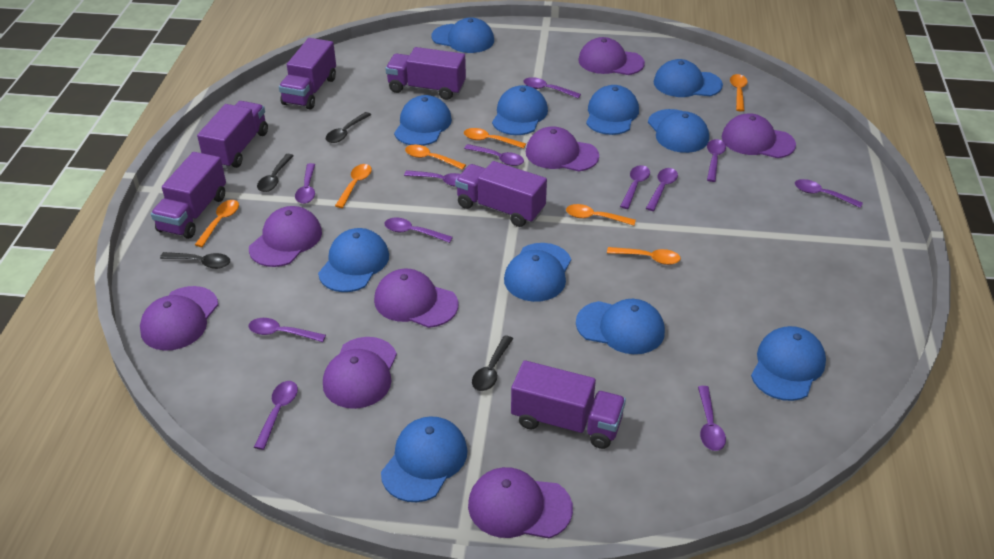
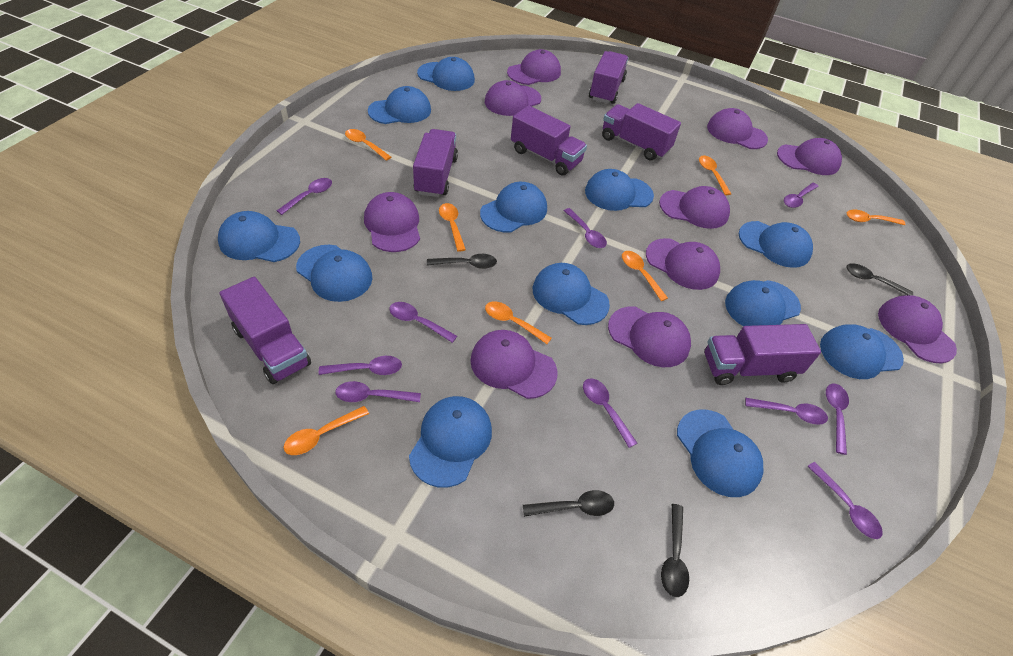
blue cap: 11 -> 12
purple cap: 8 -> 10
purple spoon: 12 -> 10

